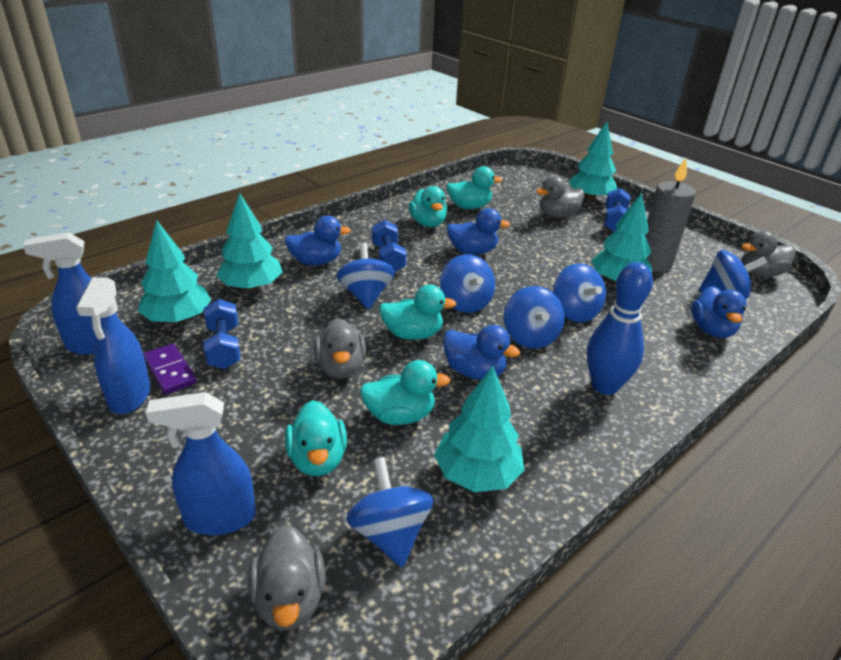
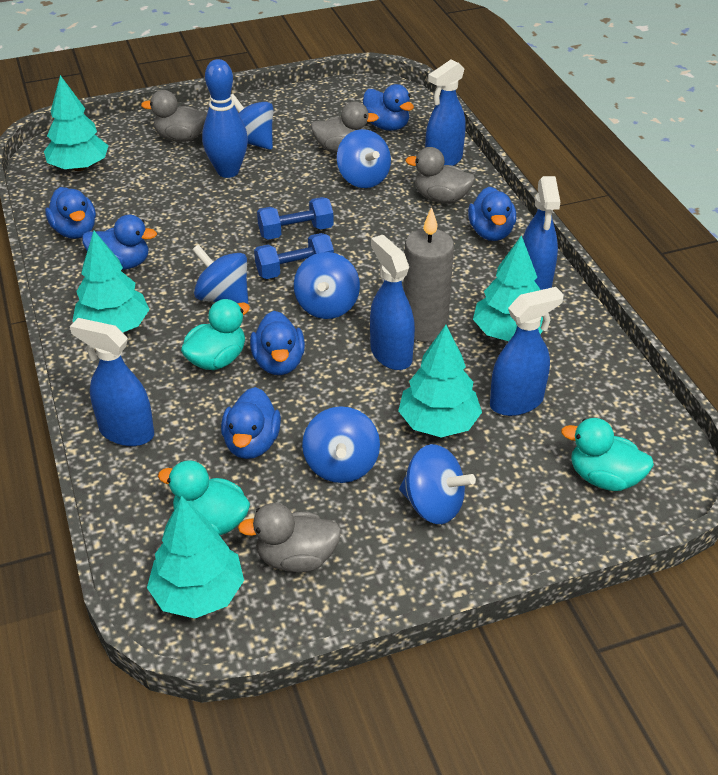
blue duck: 4 -> 6
blue dumbbell: 3 -> 2
blue spray bottle: 3 -> 5
purple domino: 1 -> 0
turquoise duck: 5 -> 3

